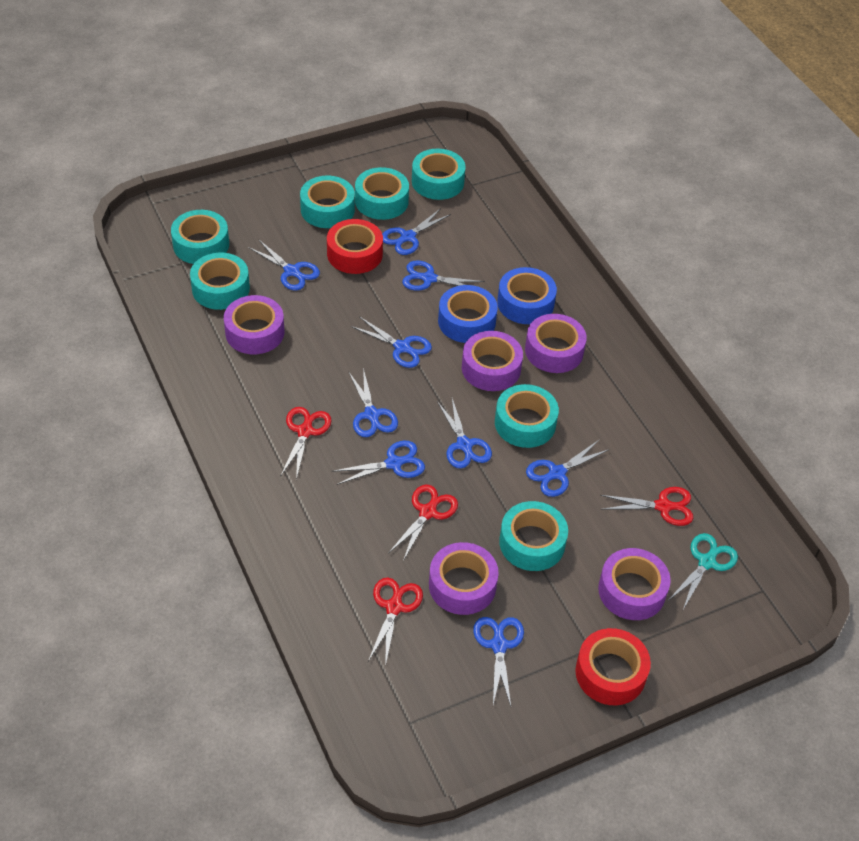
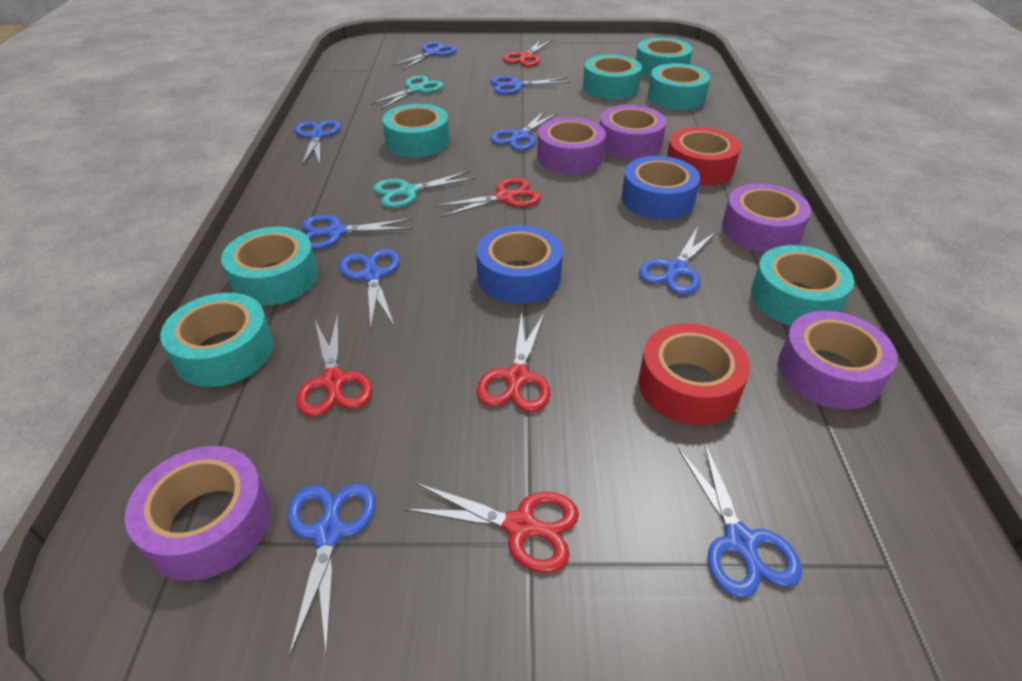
red scissors: 4 -> 5
turquoise scissors: 1 -> 2

